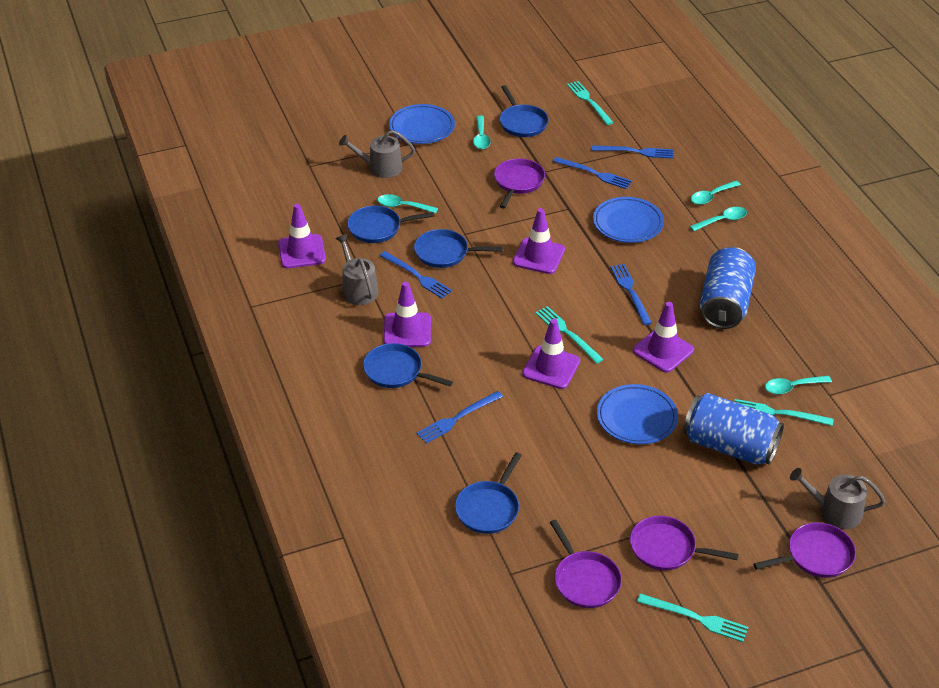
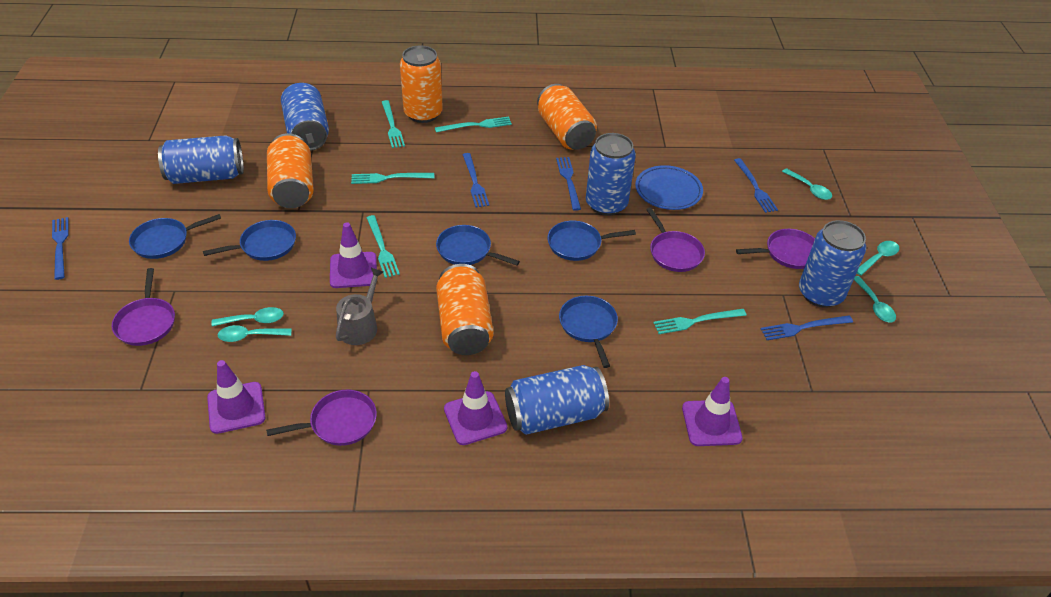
blue can: 2 -> 5
blue plate: 3 -> 1
grey watering can: 3 -> 1
orange can: 0 -> 4
purple traffic cone: 5 -> 4
turquoise fork: 4 -> 5

